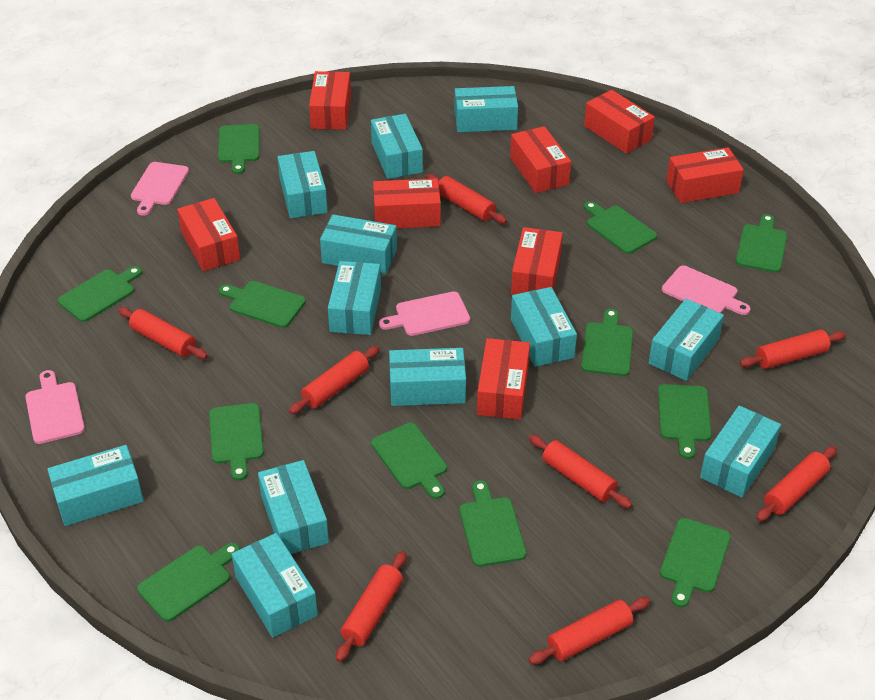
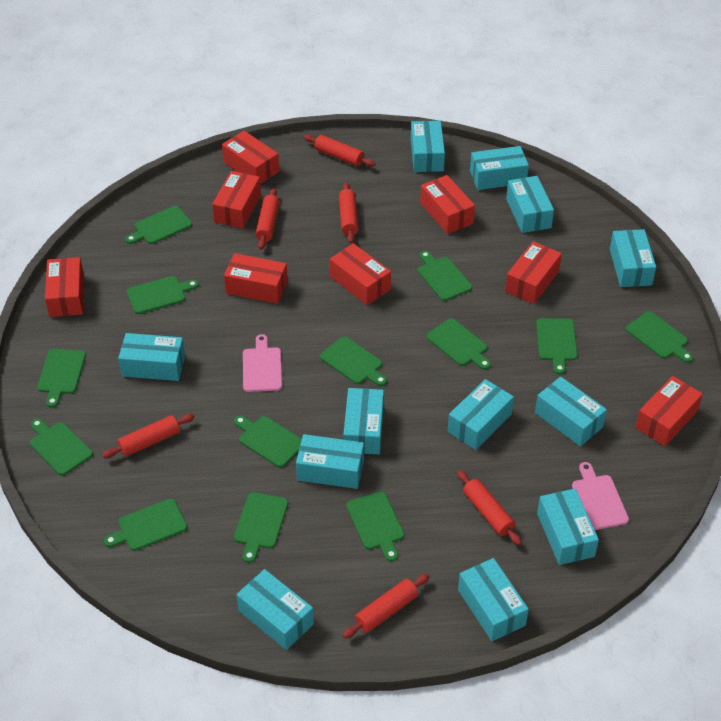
green cutting board: 12 -> 13
pink cutting board: 4 -> 2
red rolling pin: 8 -> 6

